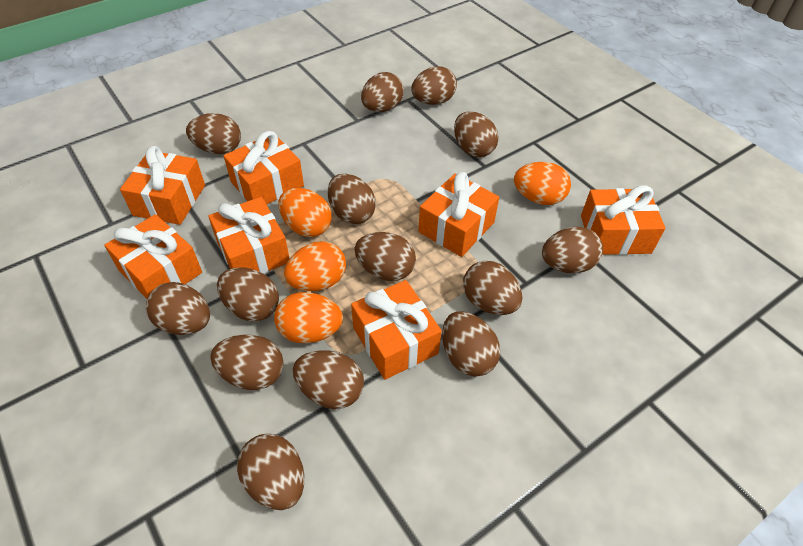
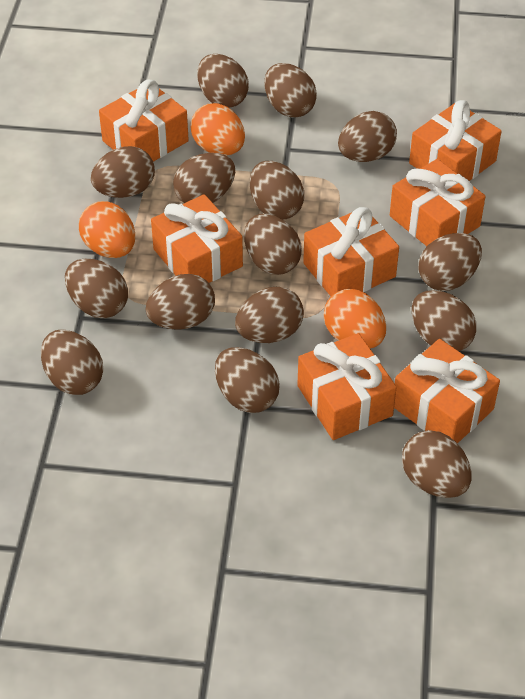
brown egg: 14 -> 15
orange egg: 4 -> 3

